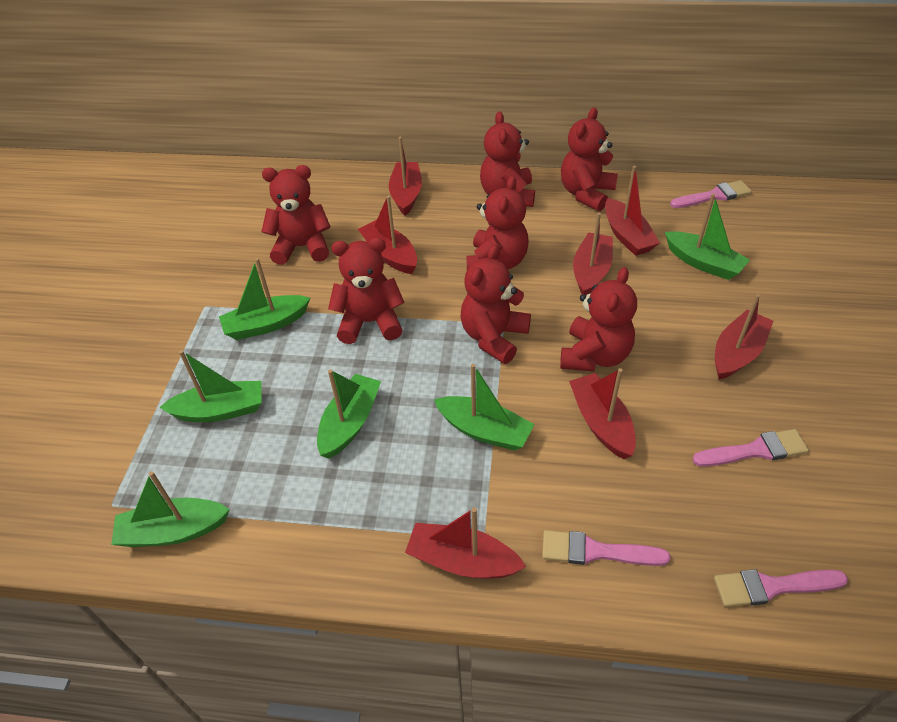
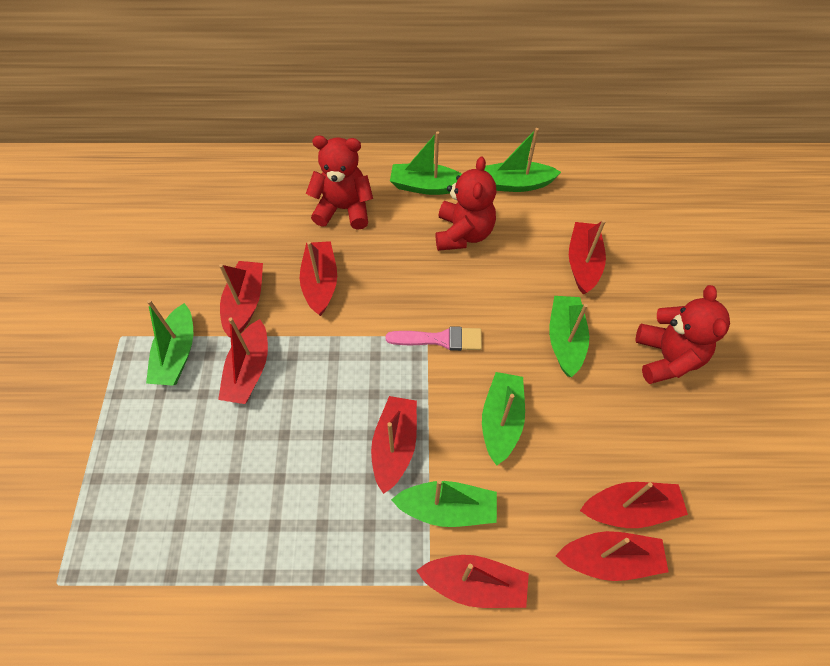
pink brush: 4 -> 1
red boat: 7 -> 8
red teddy bear: 7 -> 3

